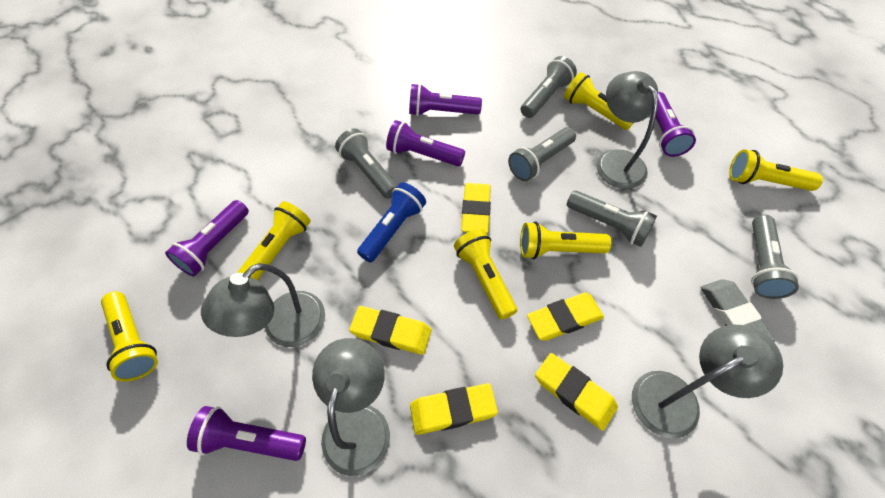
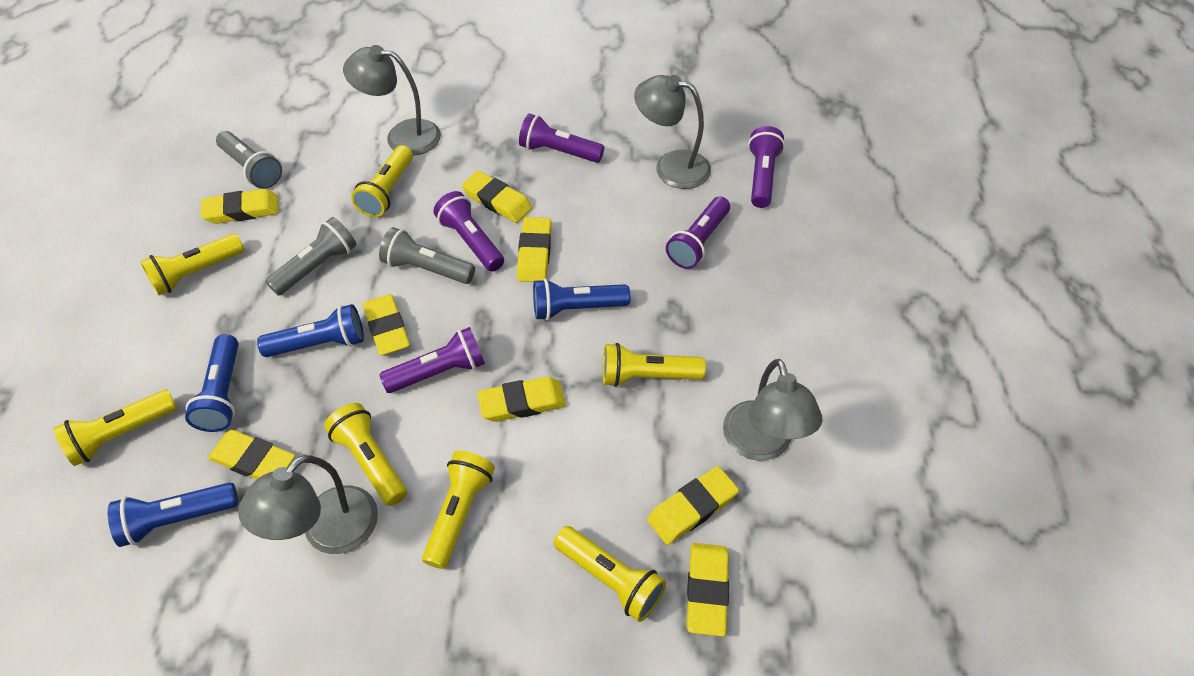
blue flashlight: 1 -> 4
grey eraser: 1 -> 0
grey flashlight: 5 -> 3
yellow eraser: 5 -> 8
yellow flashlight: 6 -> 7

